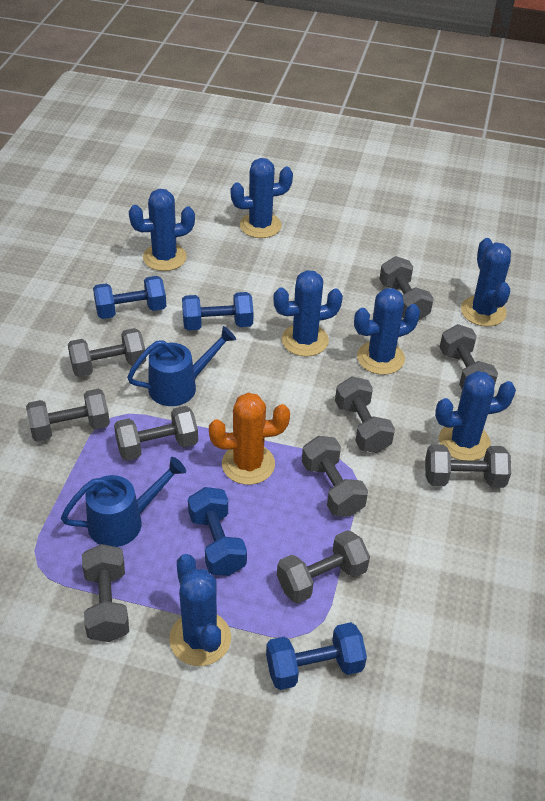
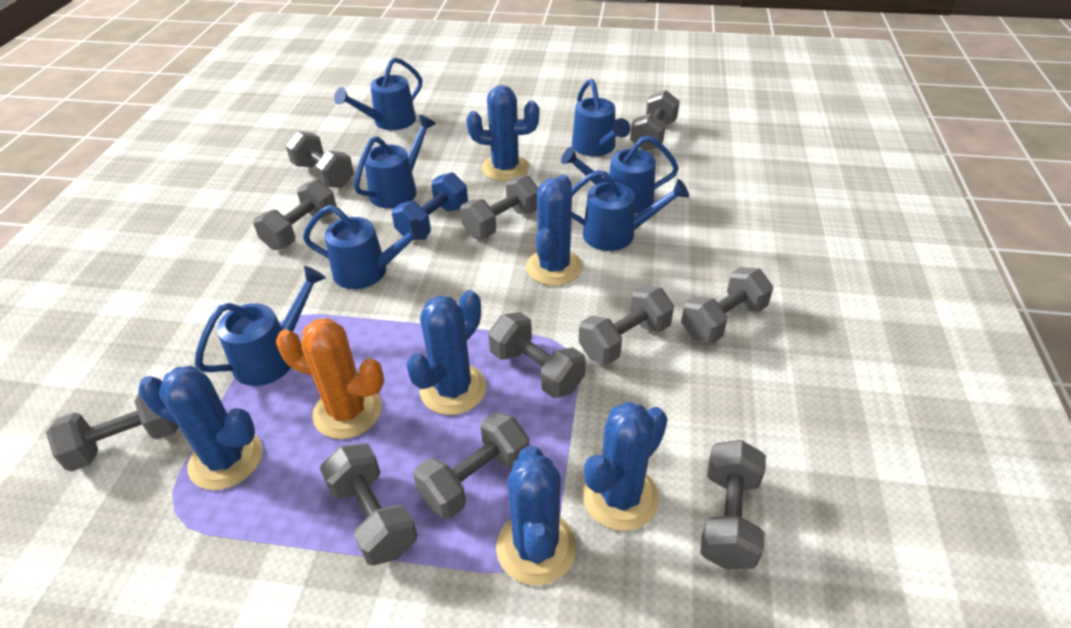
blue cactus: 7 -> 6
blue dumbbell: 4 -> 1
blue watering can: 2 -> 7
grey dumbbell: 10 -> 11

